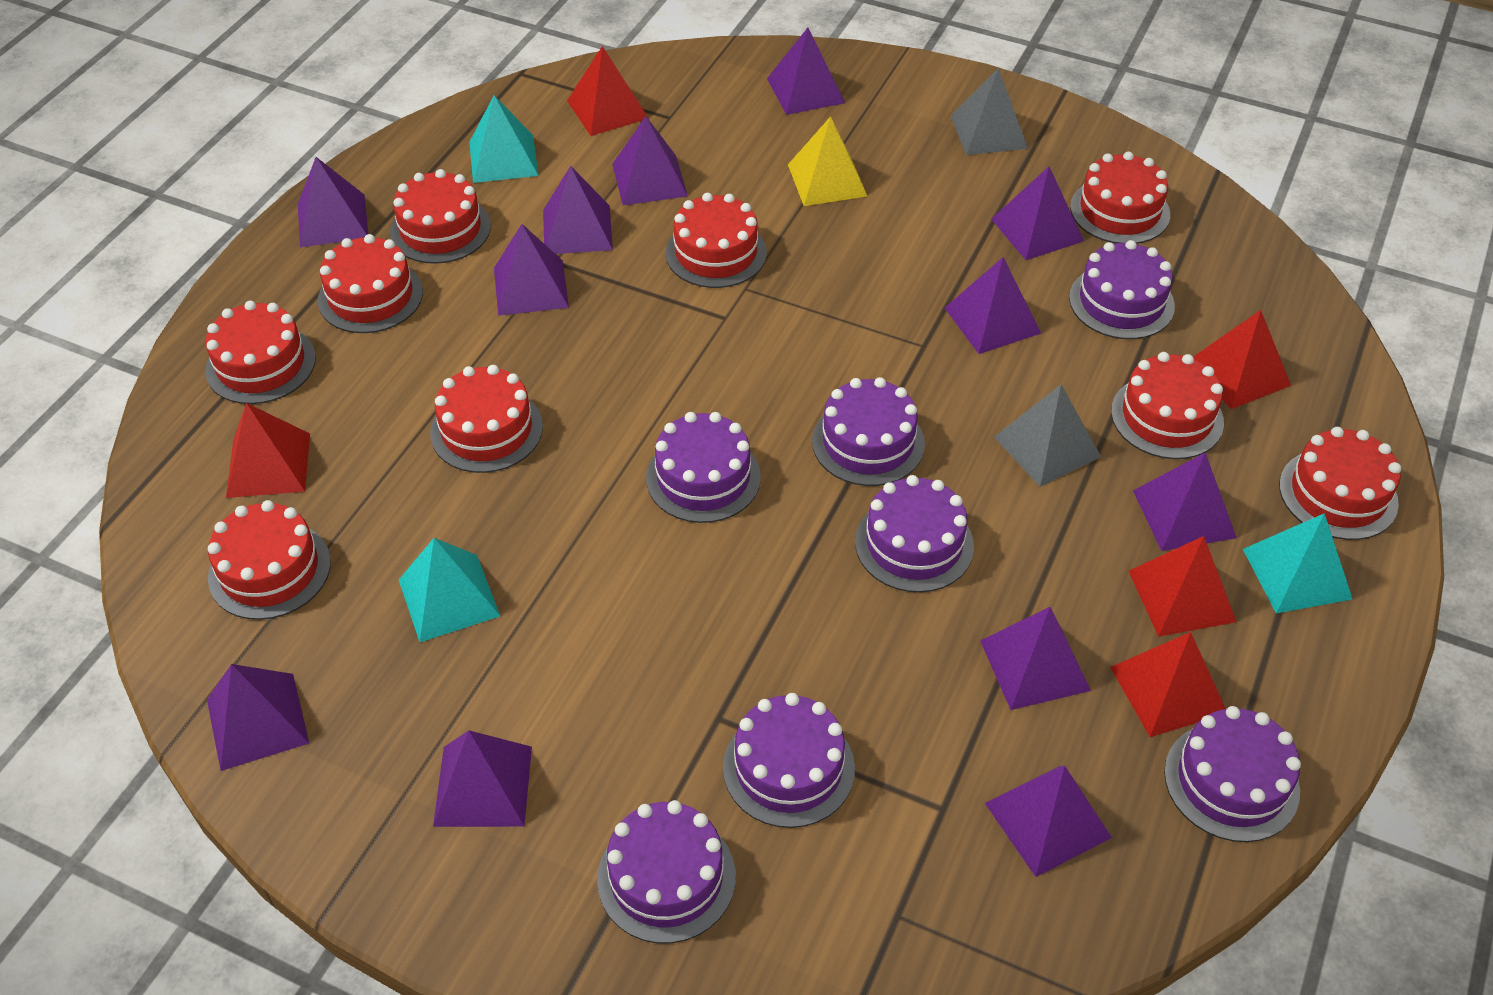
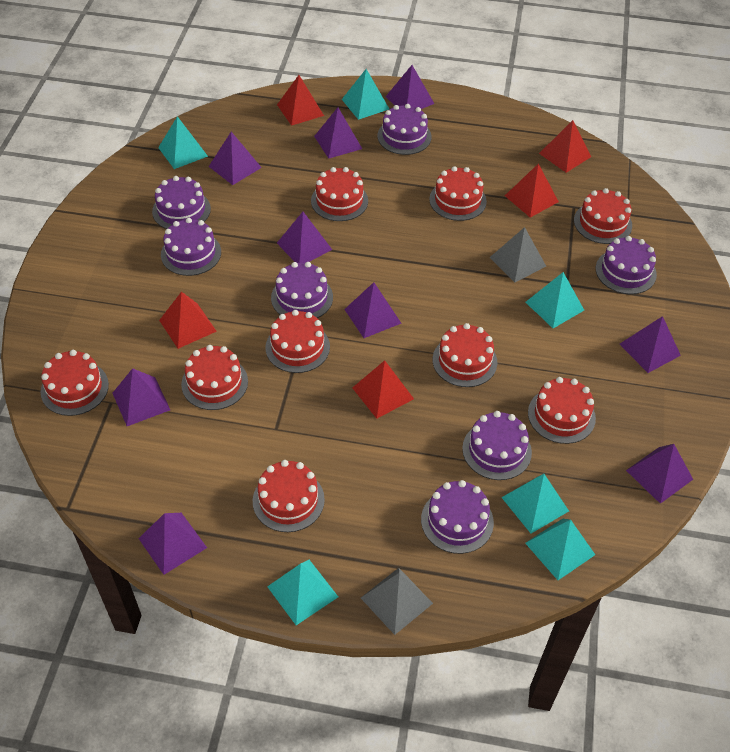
purple pyramid: 12 -> 9
turquoise pyramid: 3 -> 6
yellow pyramid: 1 -> 0

